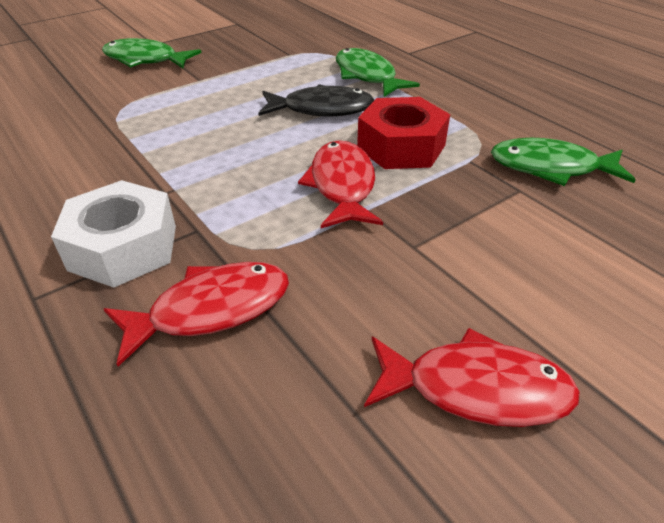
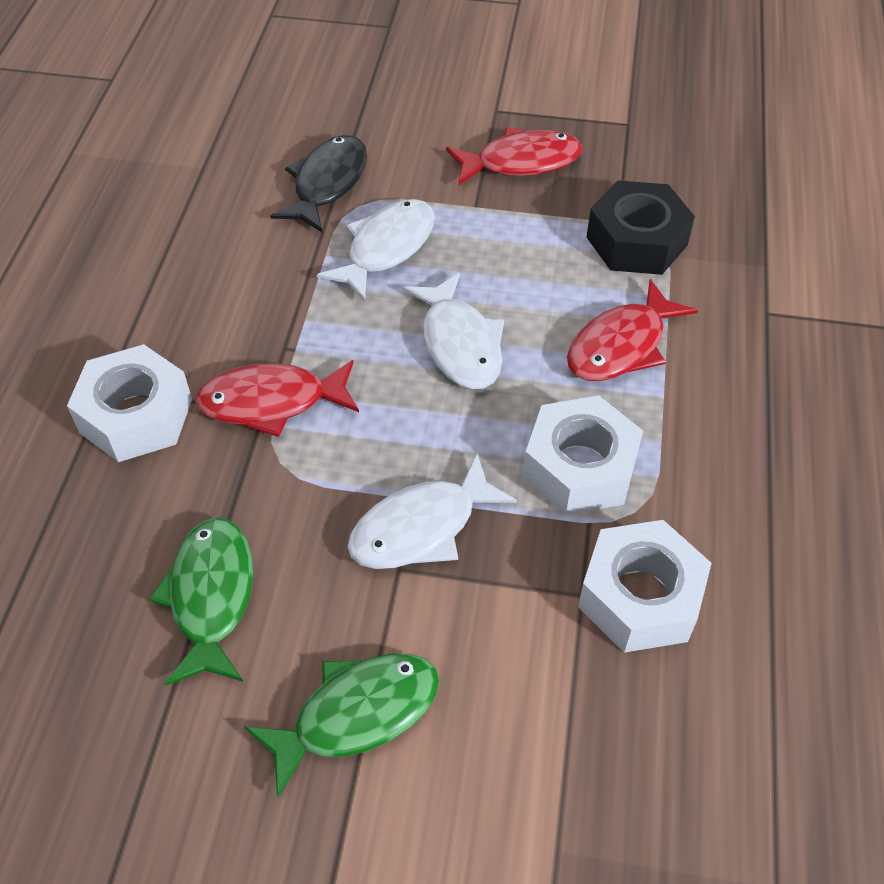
black nut: 0 -> 1
green fish: 3 -> 2
red nut: 1 -> 0
white fish: 0 -> 3
white nut: 1 -> 3

